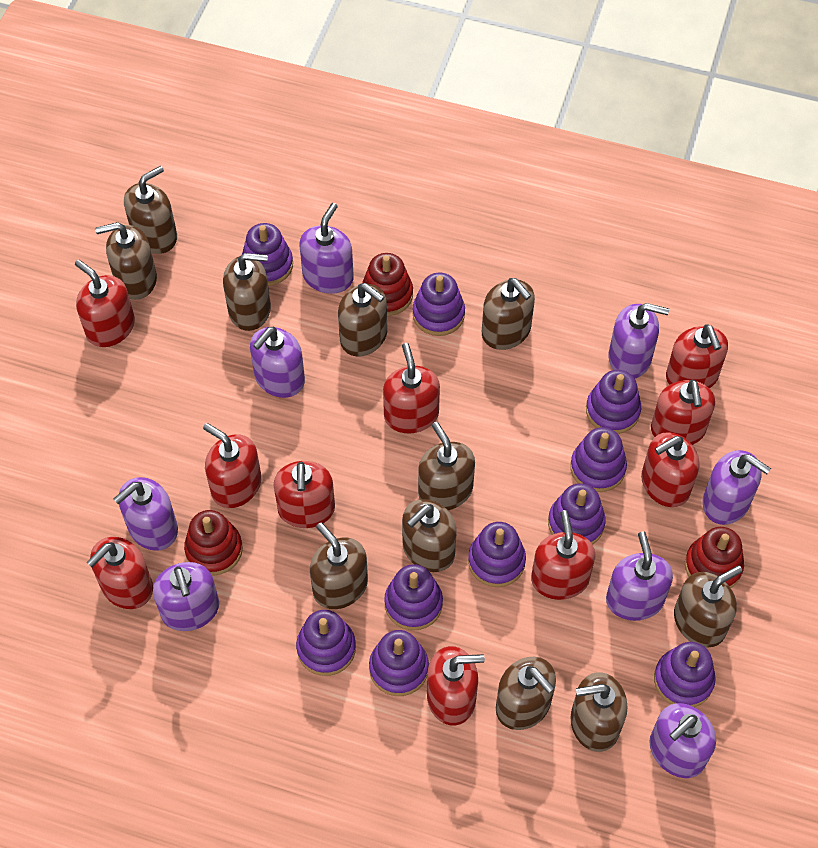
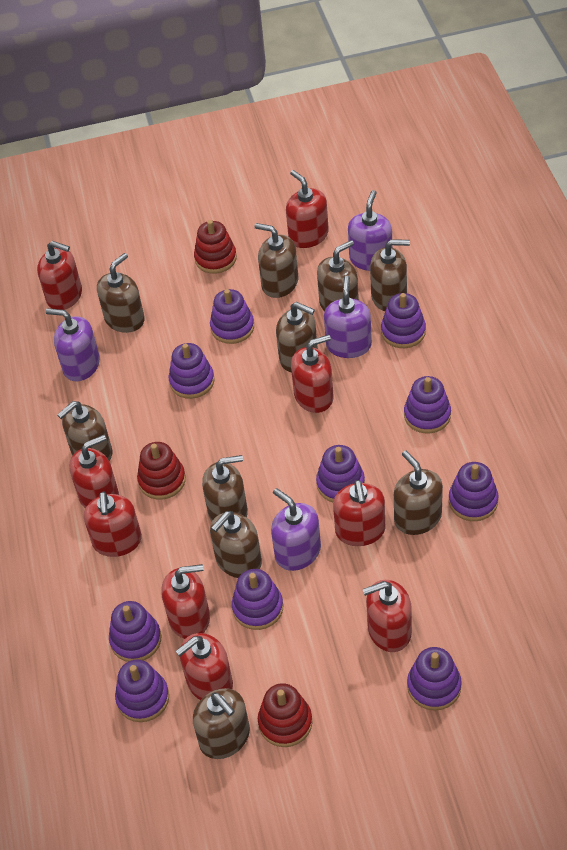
brown soap dispenser: 11 -> 10
purple soap dispenser: 8 -> 4
red soap dispenser: 10 -> 9

